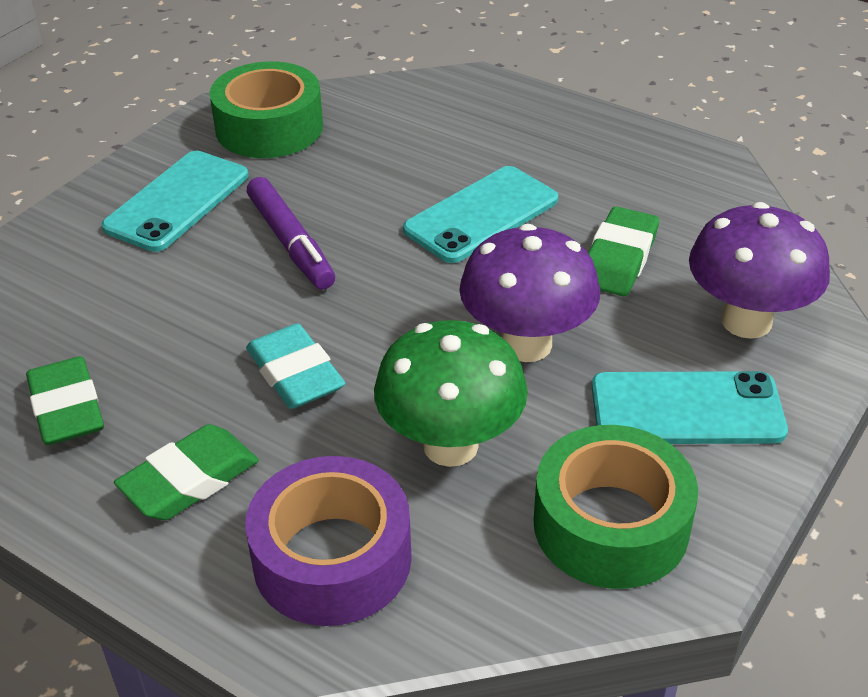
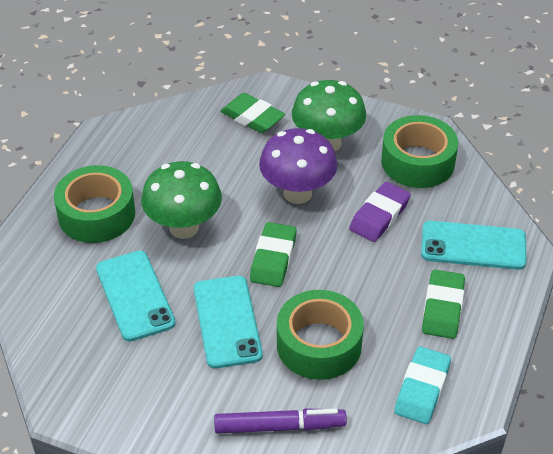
green mushroom: 1 -> 2
green tape: 2 -> 3
purple eraser: 0 -> 1
purple mushroom: 2 -> 1
purple tape: 1 -> 0

